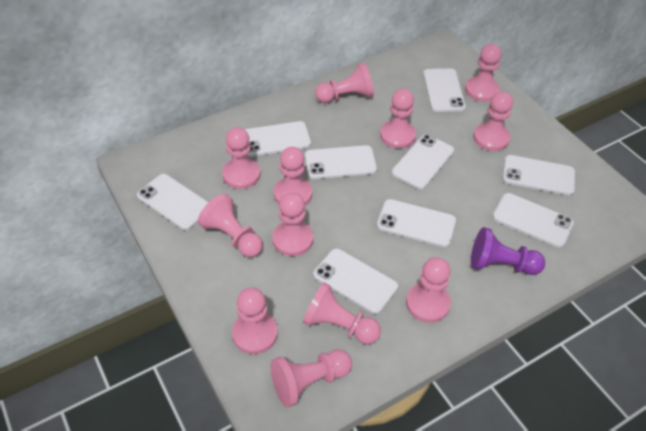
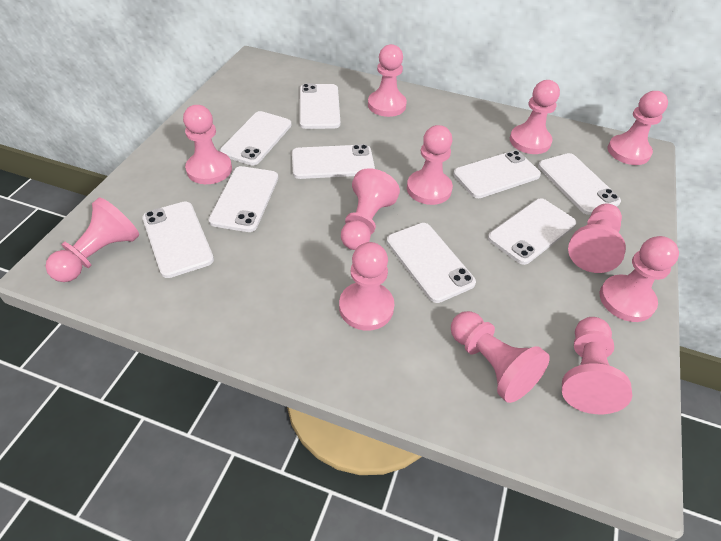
purple pawn: 1 -> 0

